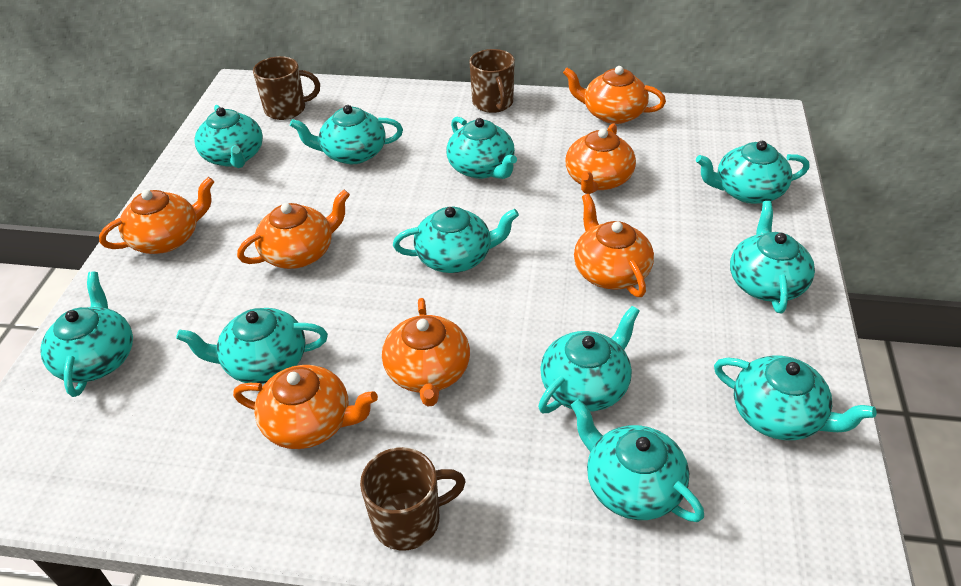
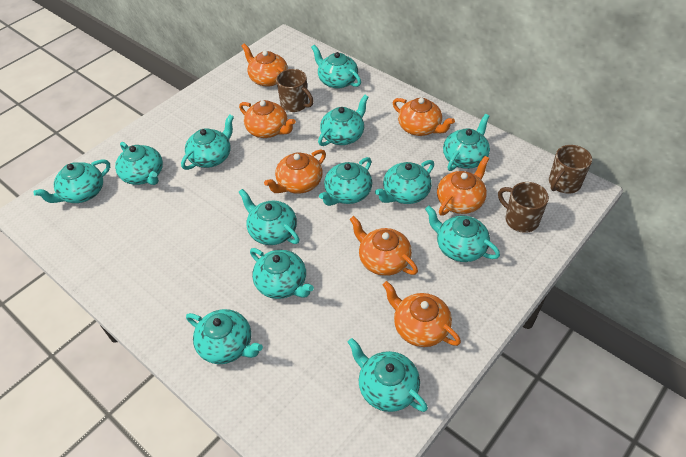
turquoise teapot: 11 -> 13

